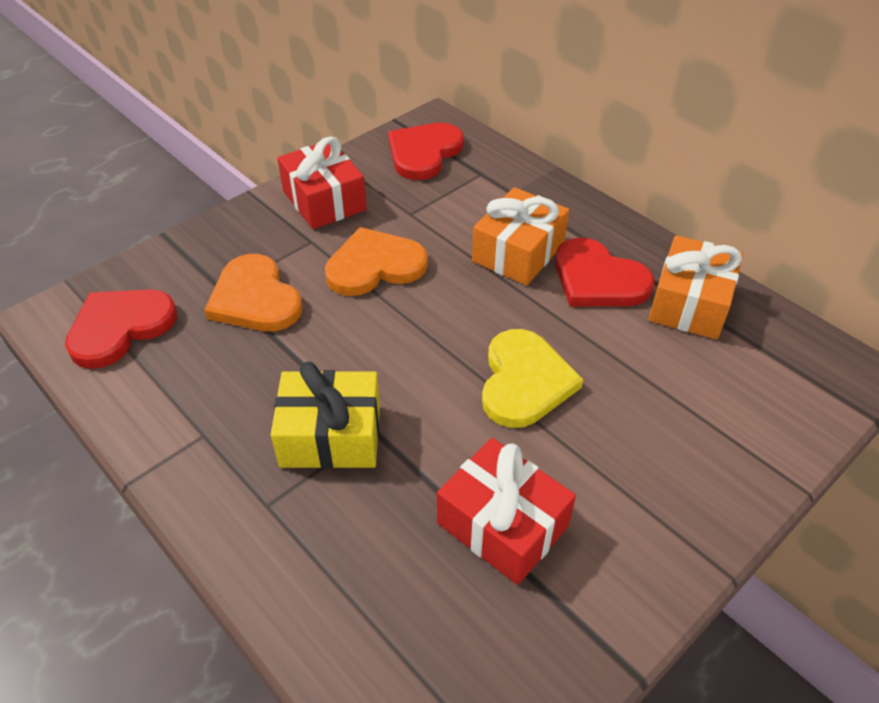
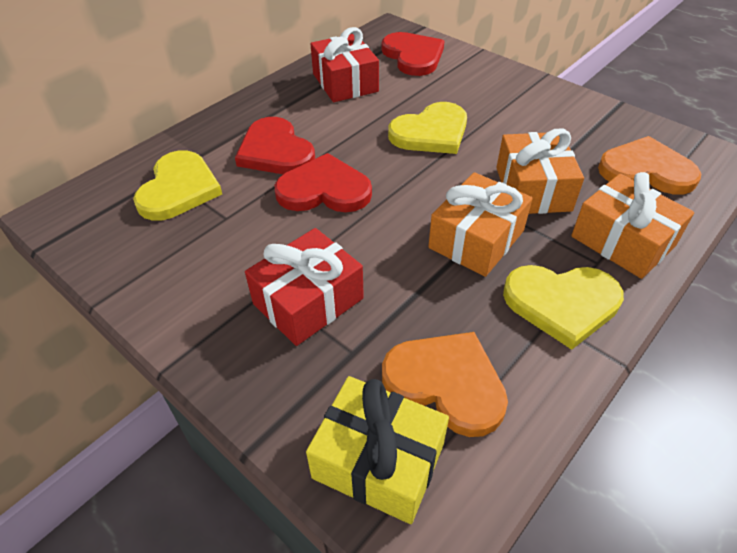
orange gift: 2 -> 3
yellow heart: 1 -> 3

